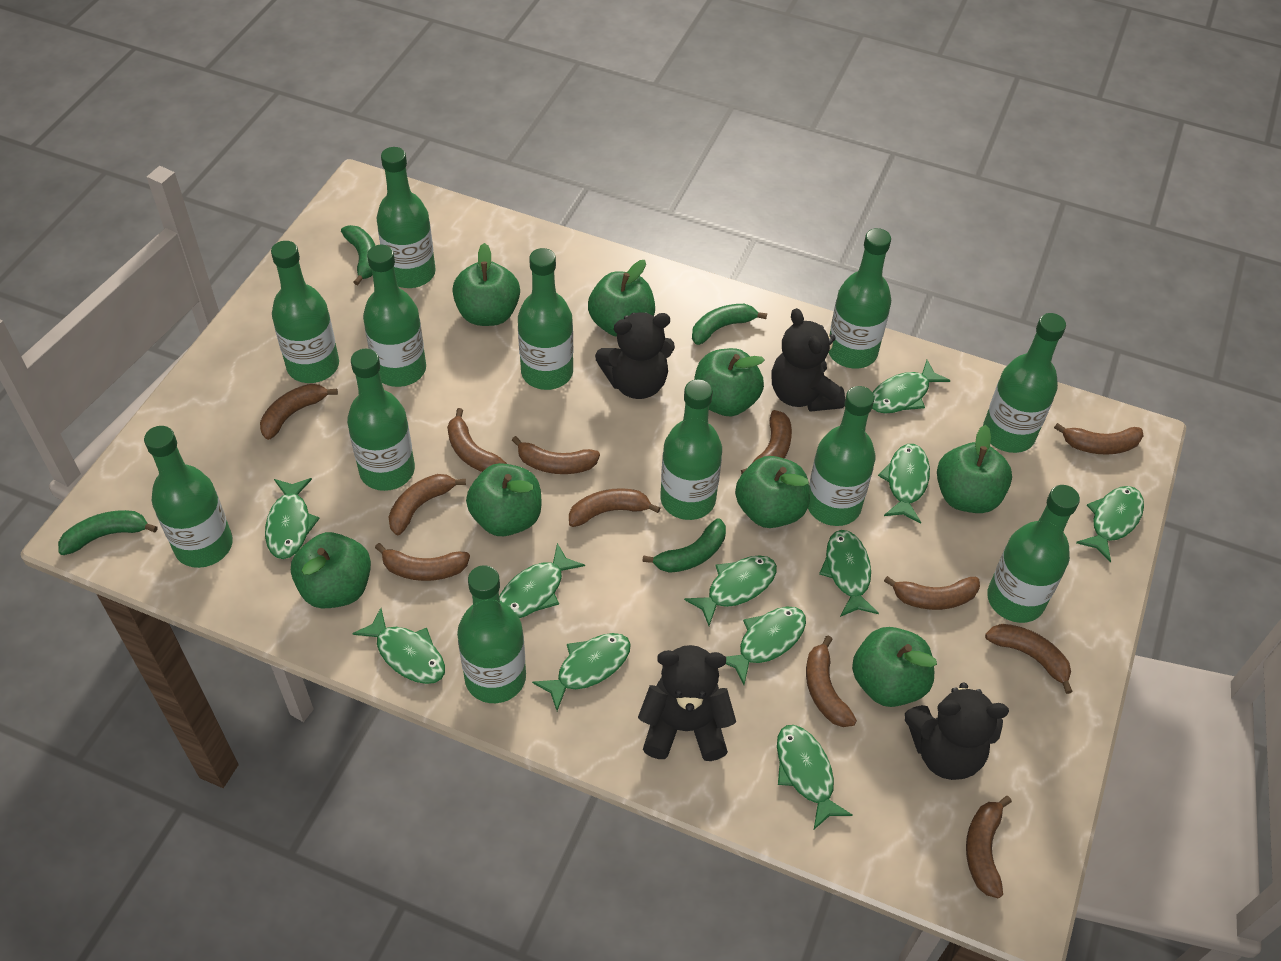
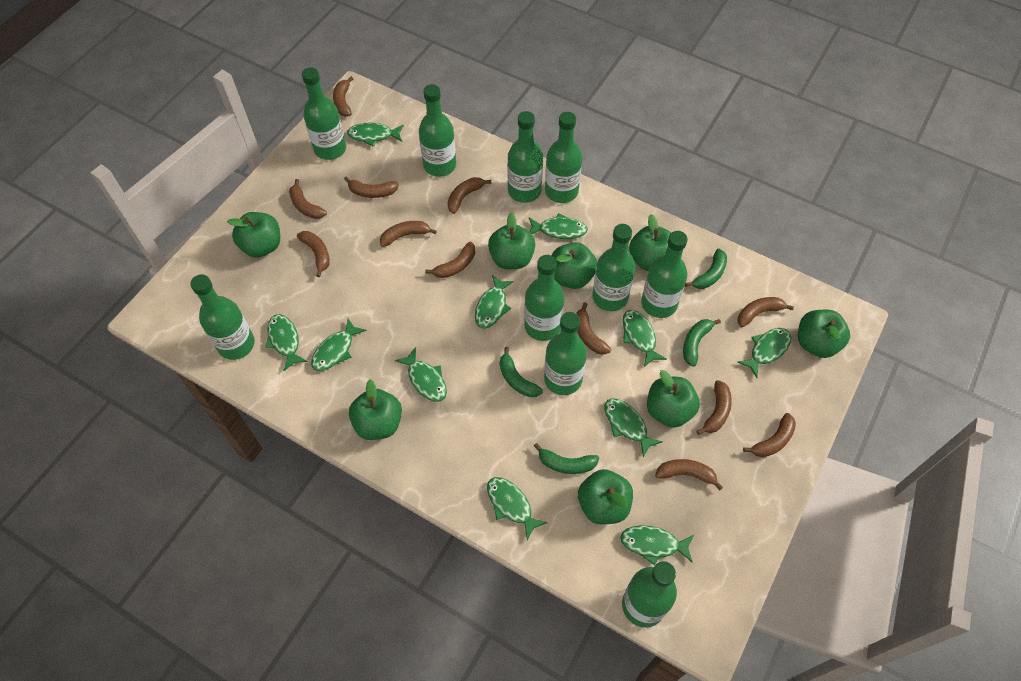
black teddy bear: 4 -> 0
green bottle: 12 -> 10

